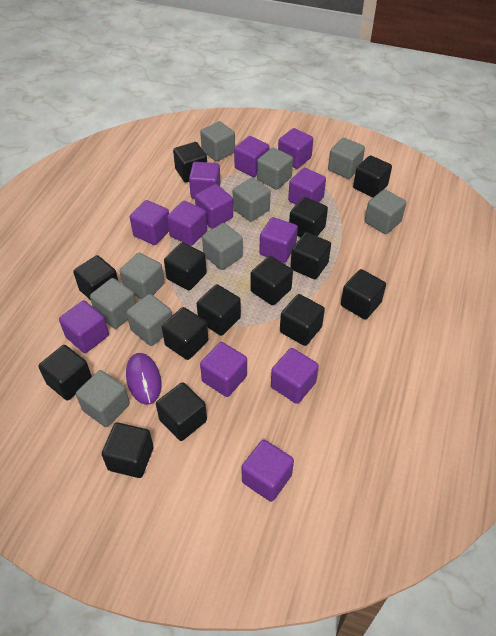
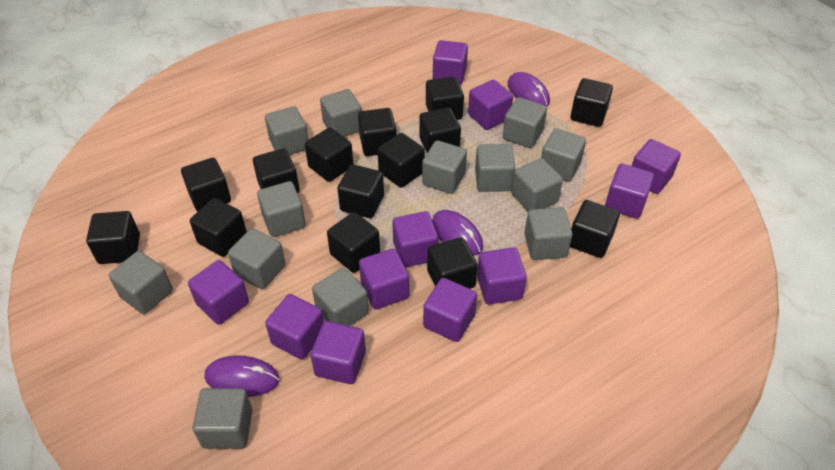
grey cube: 10 -> 13
purple cube: 12 -> 11
purple mouse: 1 -> 3

